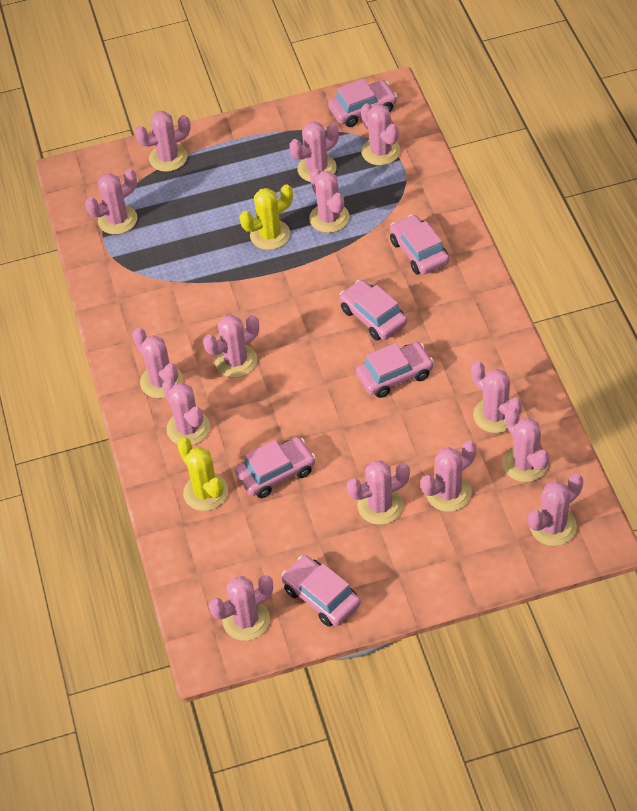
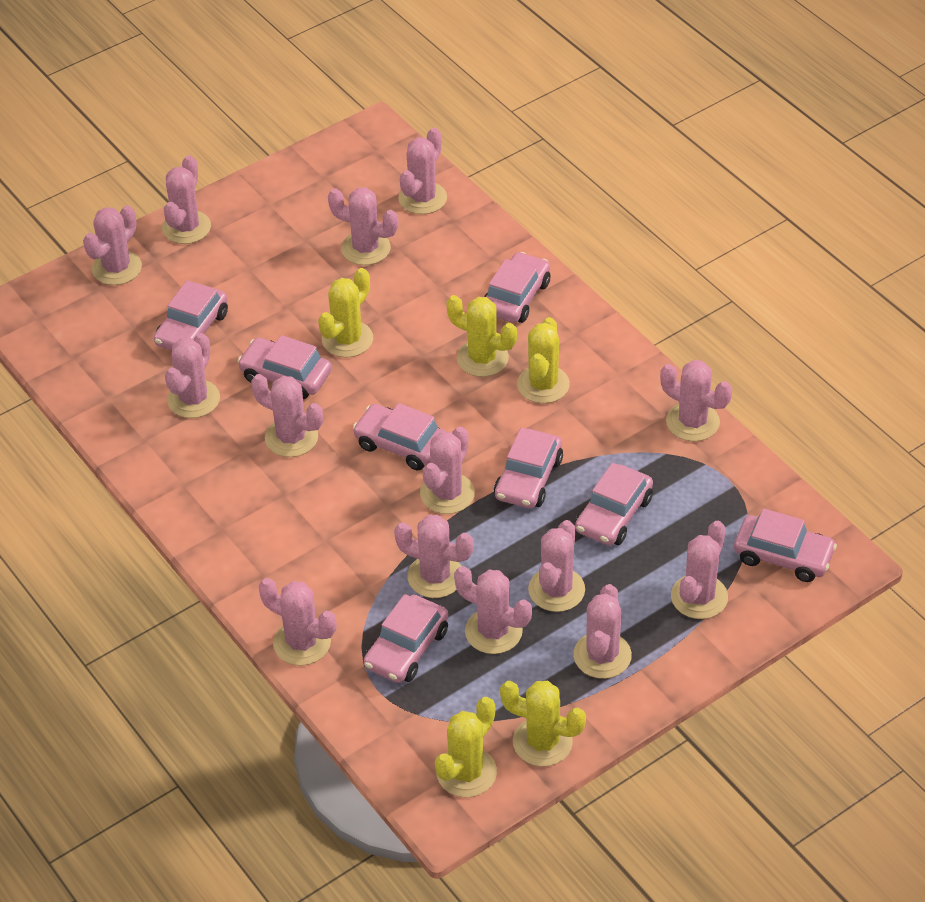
pink car: 6 -> 8
yellow cactus: 2 -> 5

